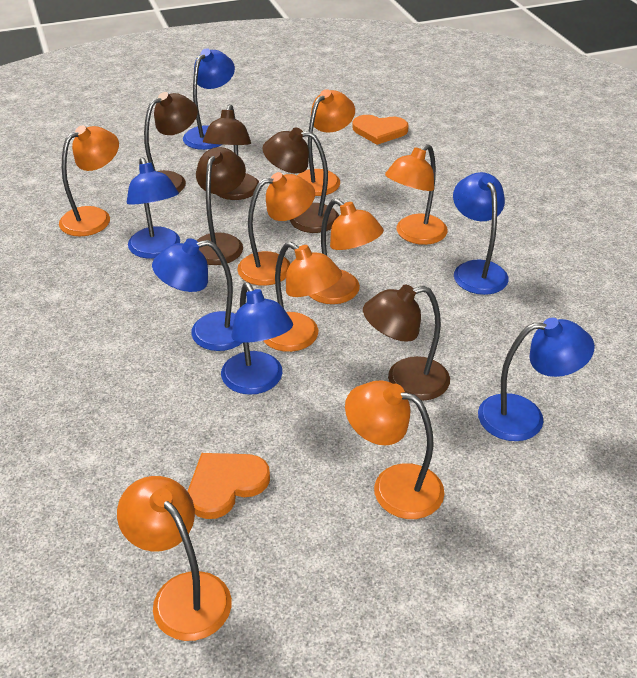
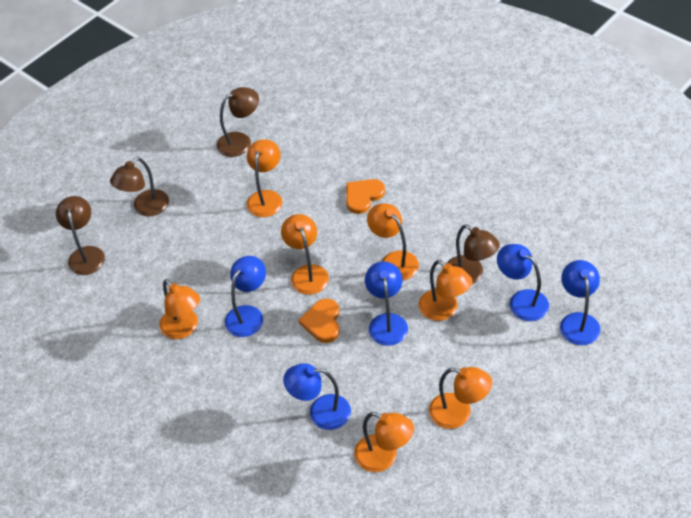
blue lamp: 6 -> 5
brown lamp: 5 -> 4
orange lamp: 8 -> 7

